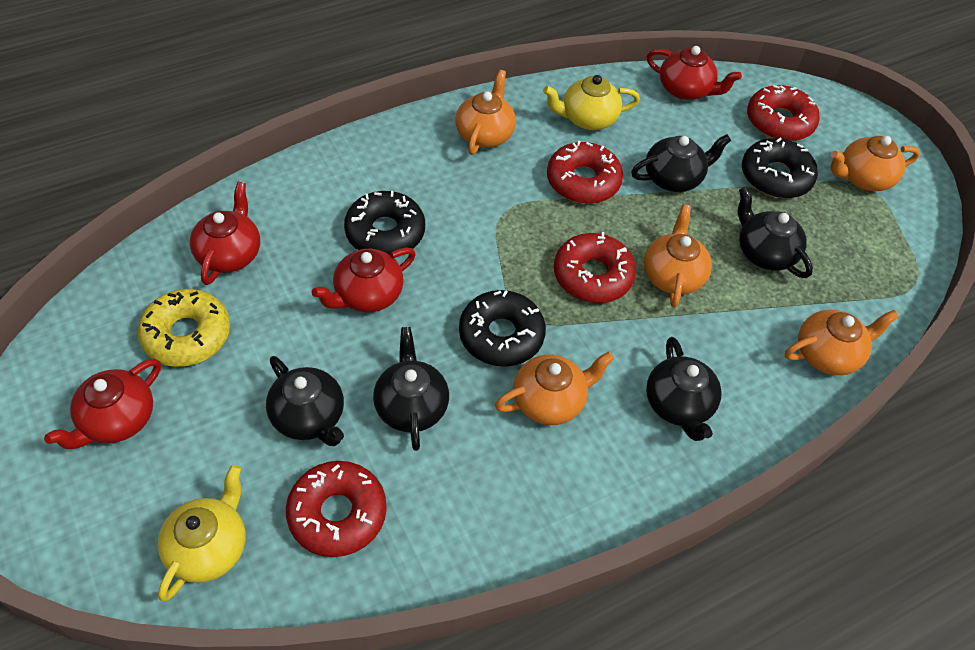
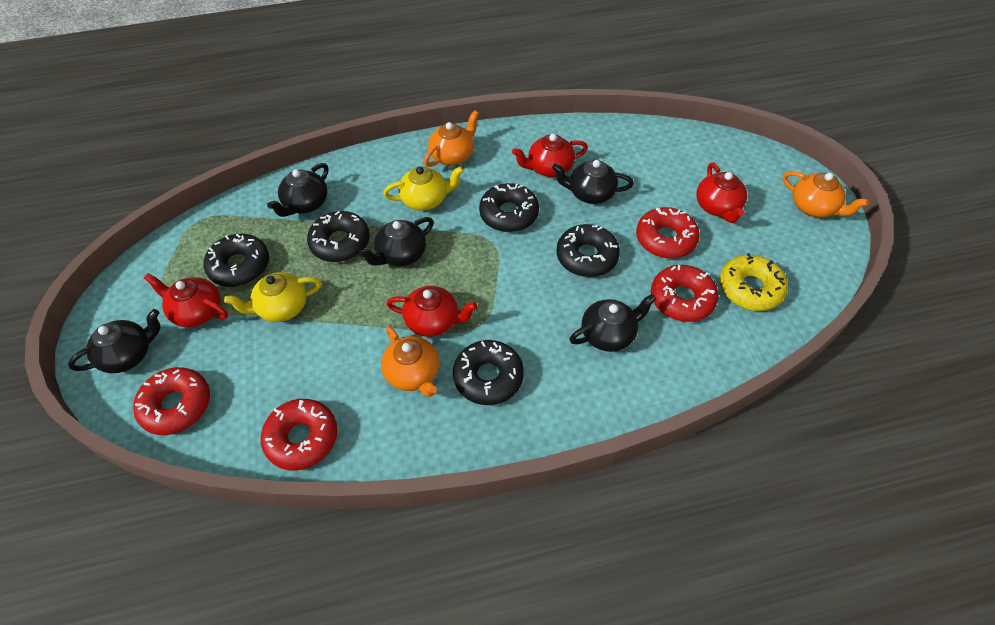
black donut: 3 -> 5
orange teapot: 5 -> 3

